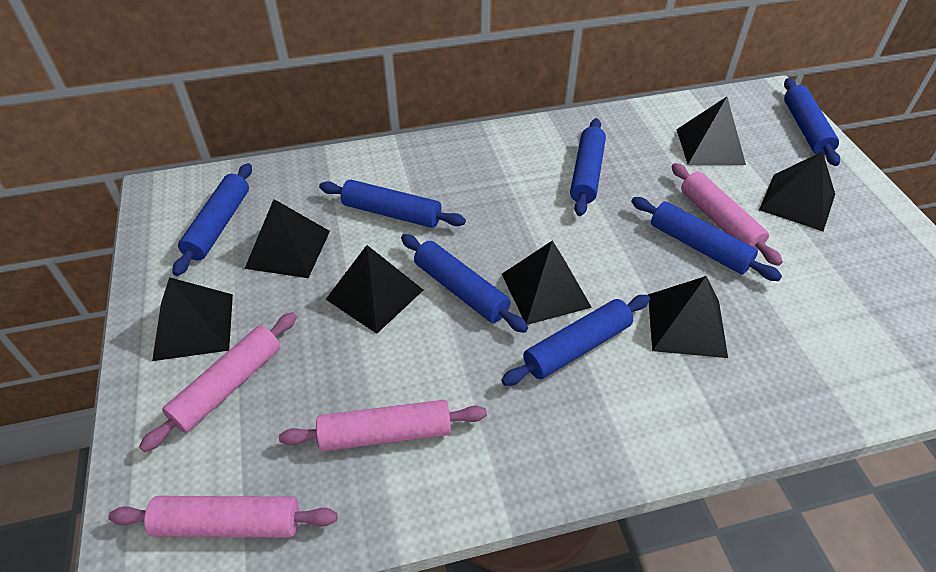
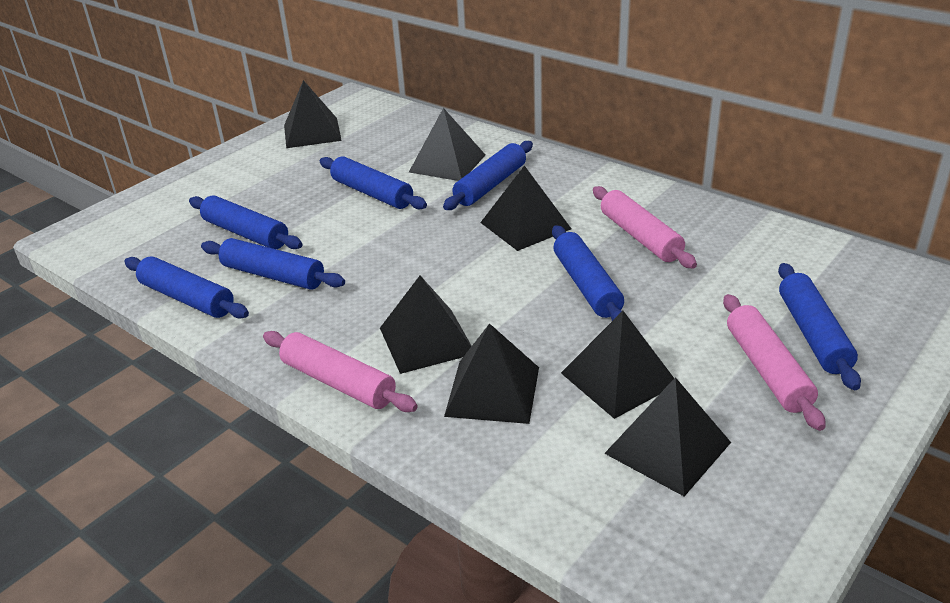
pink rolling pin: 4 -> 3

